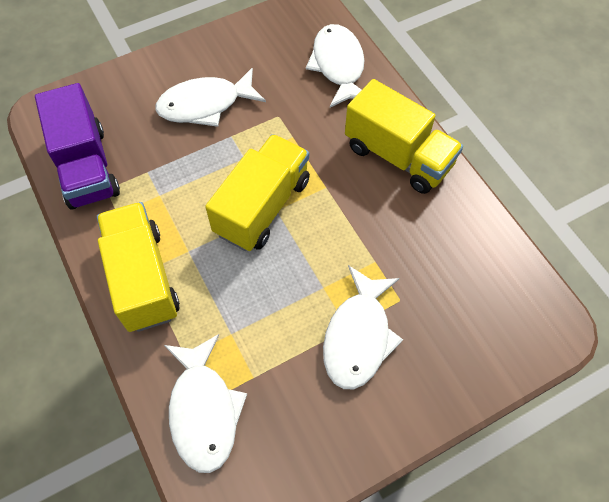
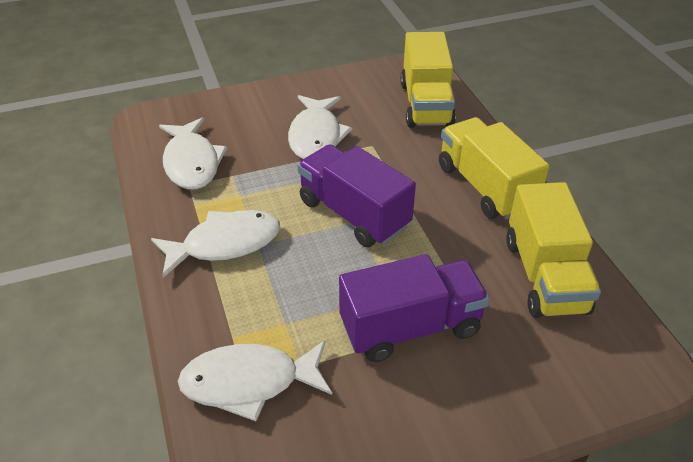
purple truck: 1 -> 2

